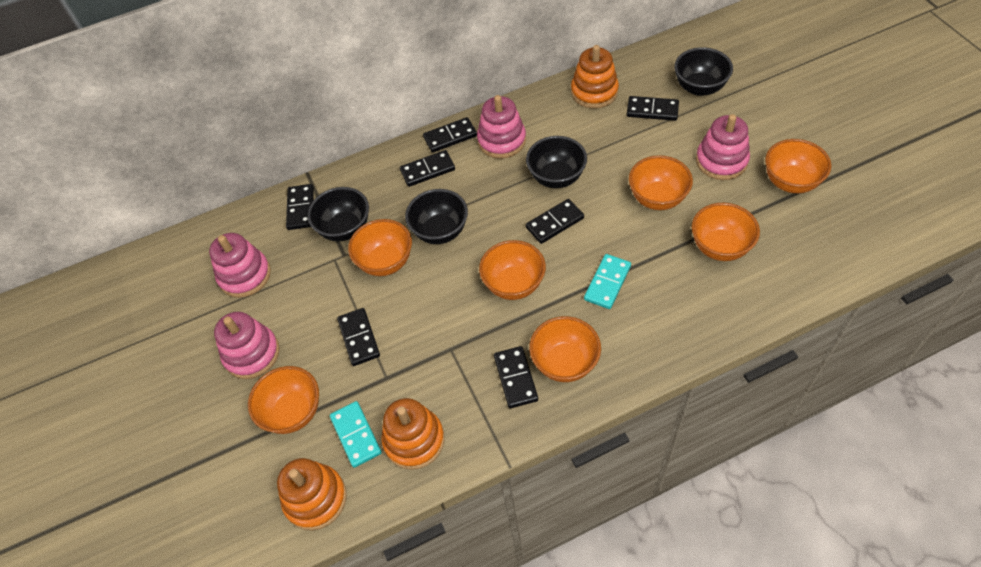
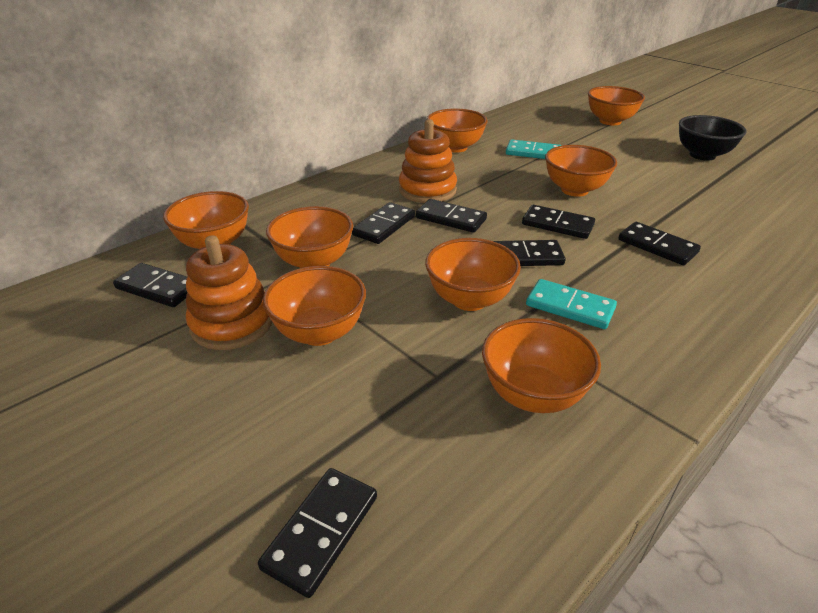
black bowl: 4 -> 1
orange bowl: 7 -> 8
orange stacking toy: 3 -> 2
pink stacking toy: 4 -> 0

